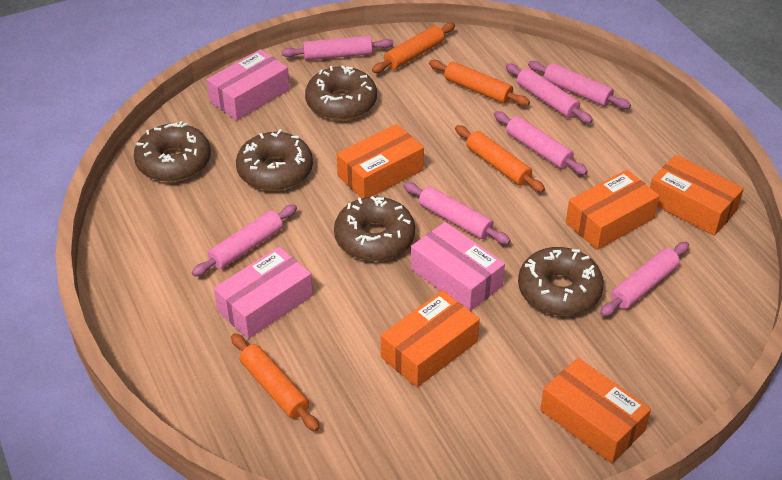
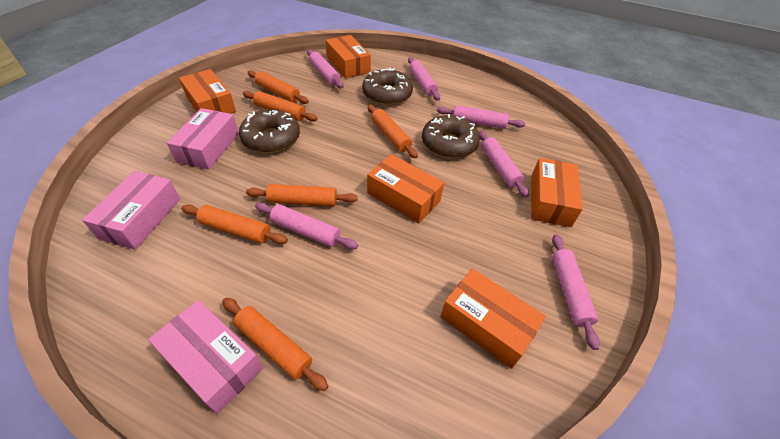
brown donut: 5 -> 3
orange rolling pin: 4 -> 6
pink rolling pin: 7 -> 6

